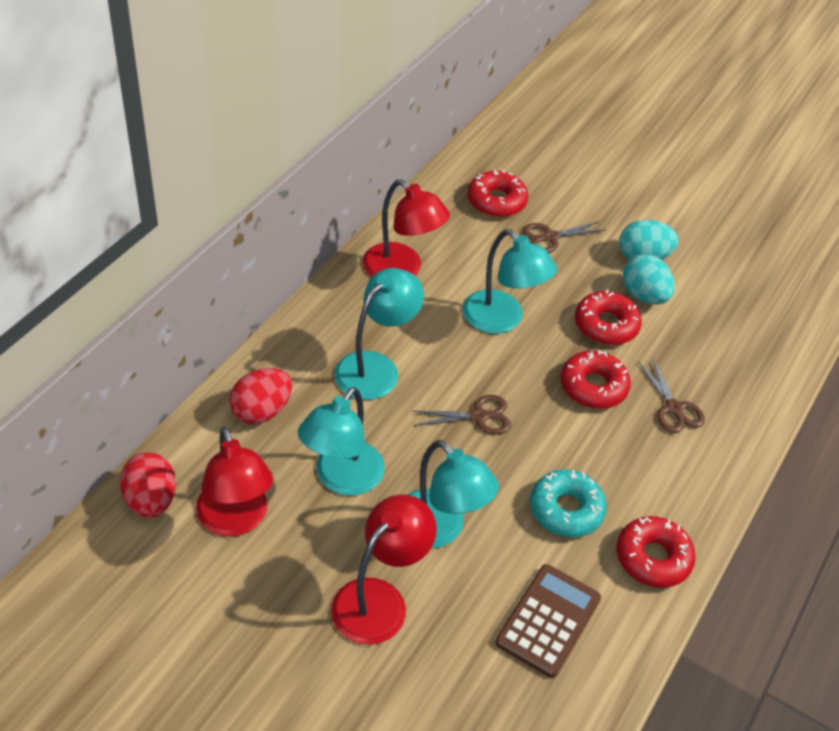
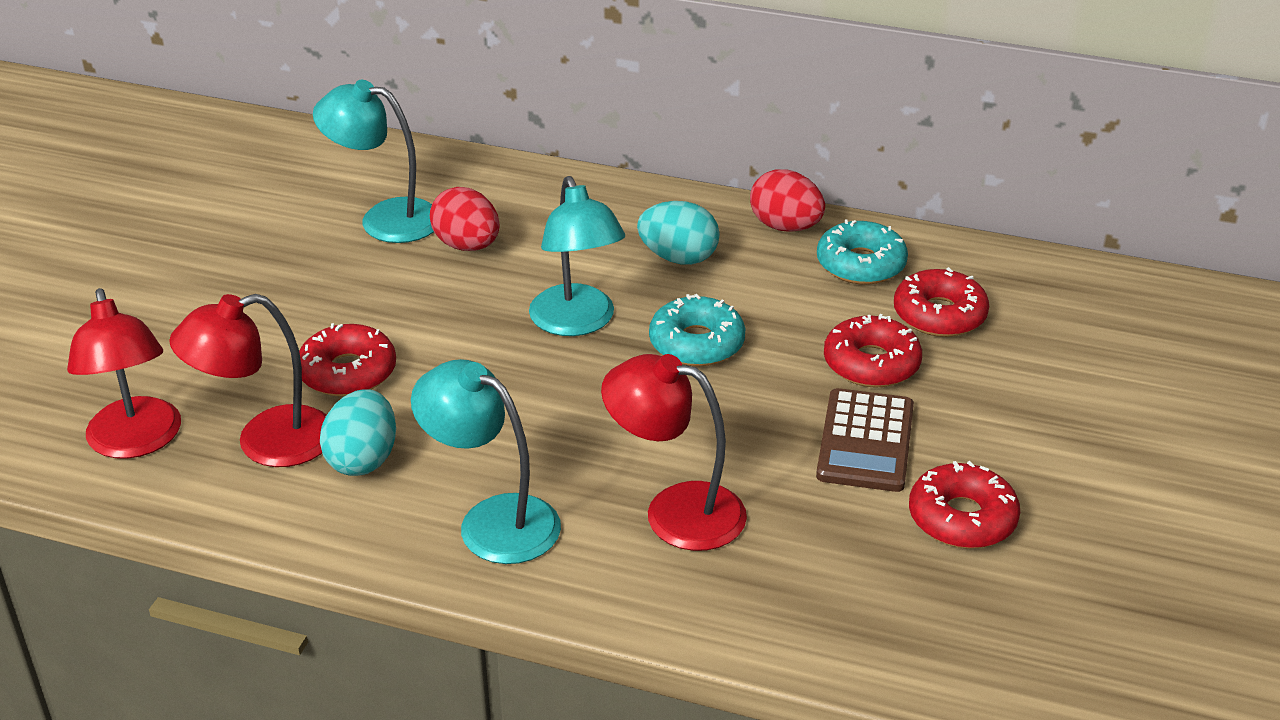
brown scissors: 3 -> 0
turquoise donut: 1 -> 2
turquoise lamp: 4 -> 3

